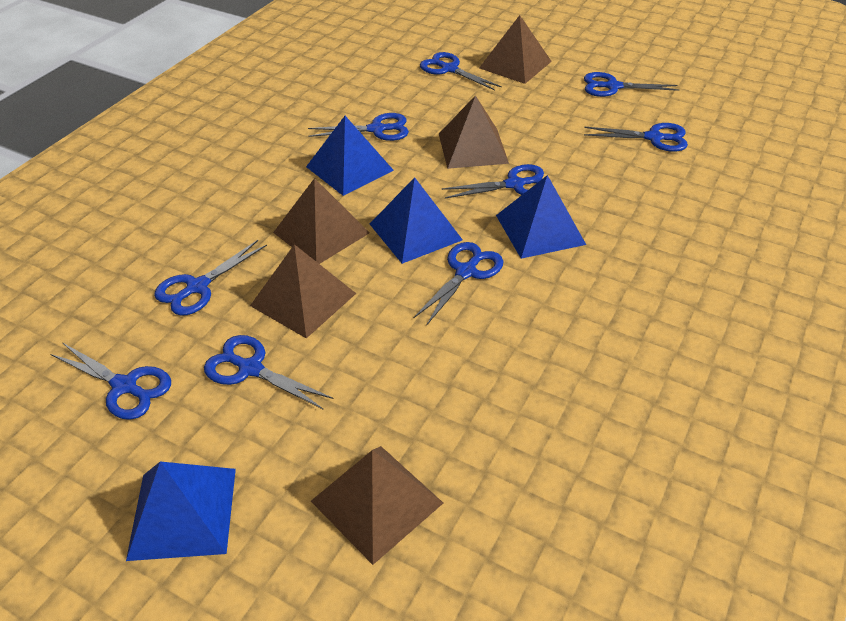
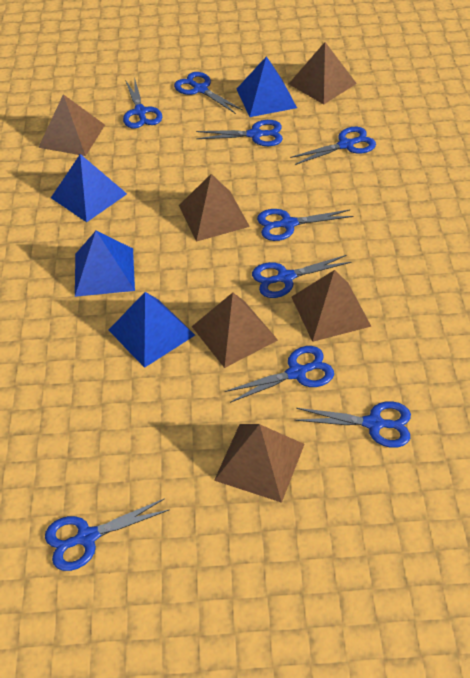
brown pyramid: 5 -> 6

